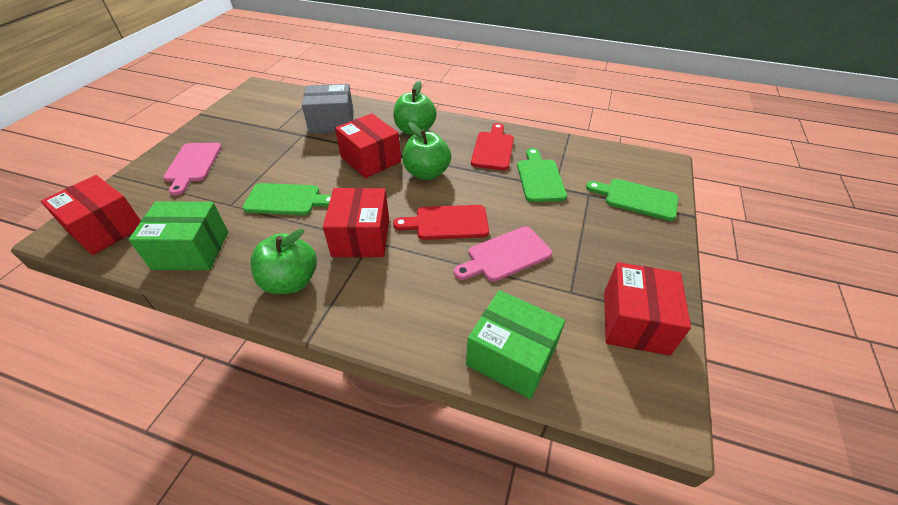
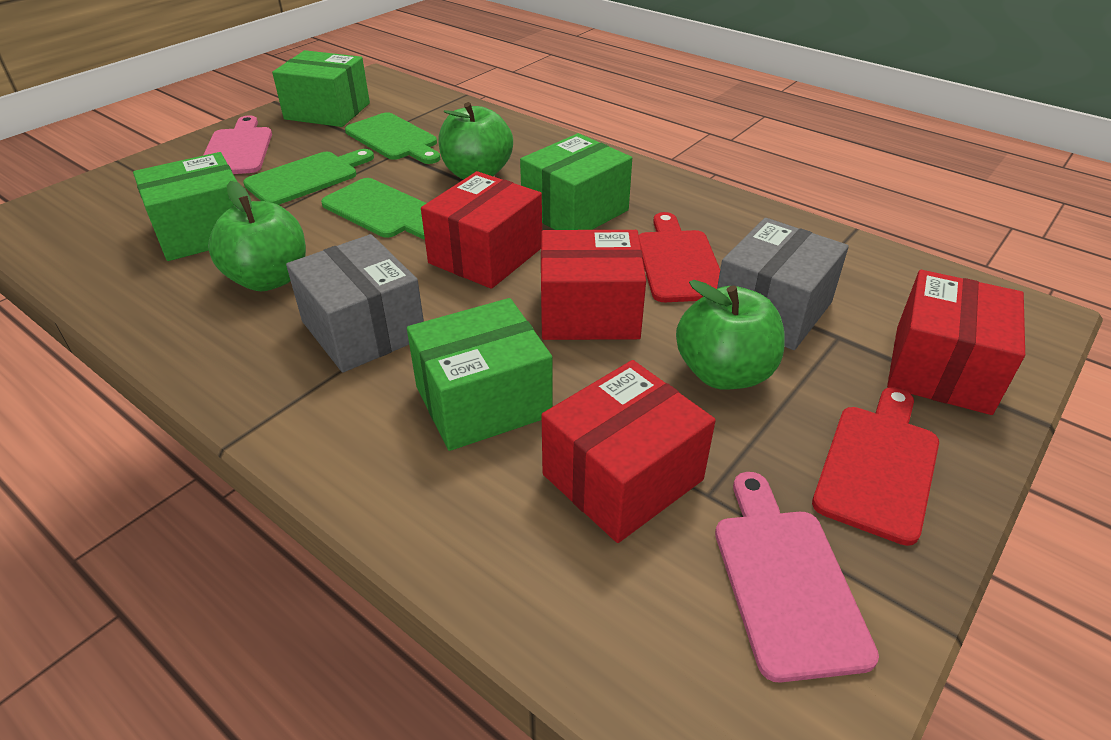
green box: 2 -> 4
grey box: 1 -> 2

